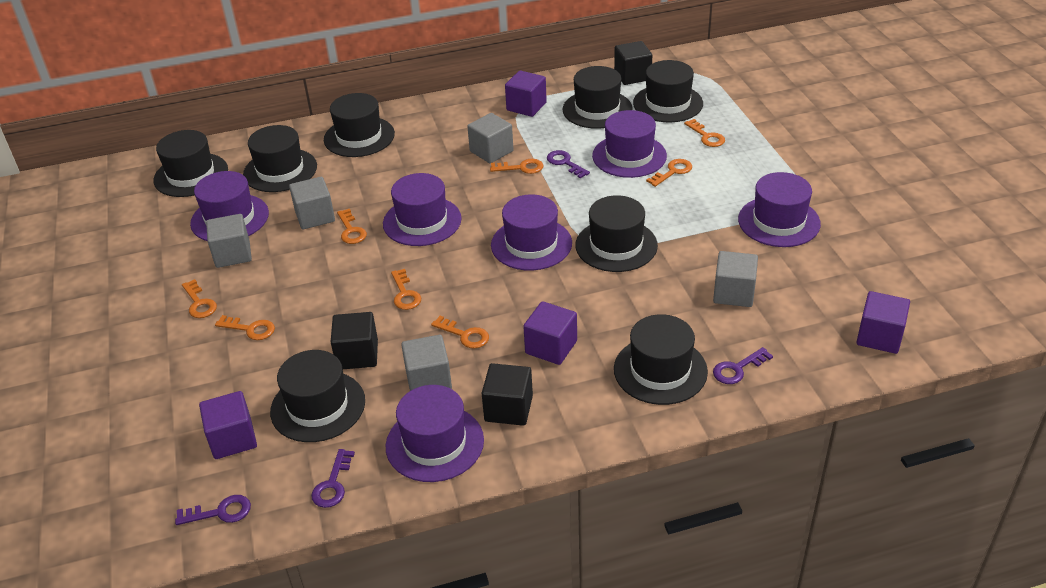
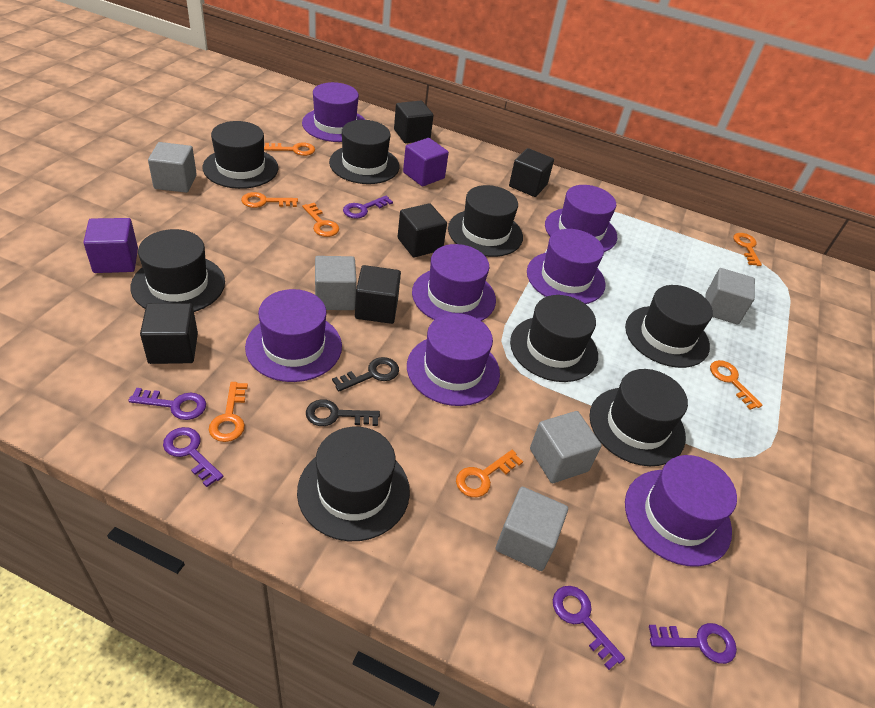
black cube: 3 -> 5
black key: 0 -> 2
orange key: 8 -> 7
purple cube: 4 -> 2
purple hat: 6 -> 7
purple key: 4 -> 5

